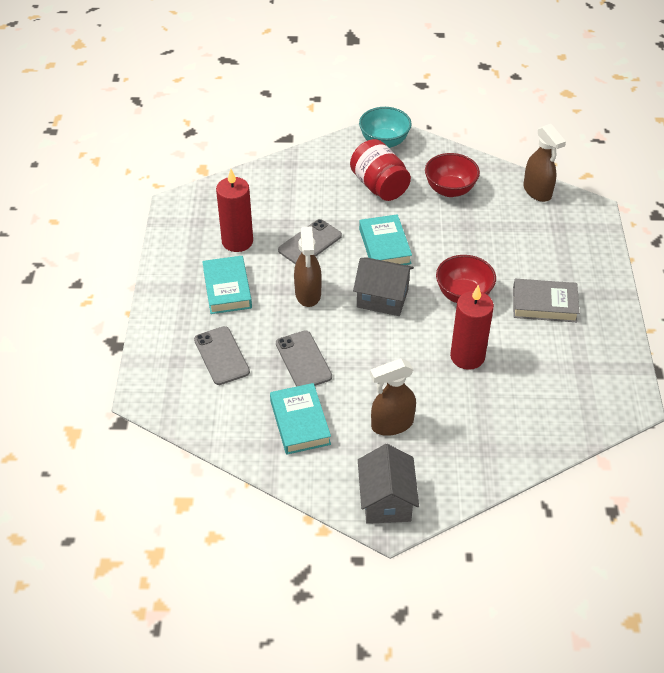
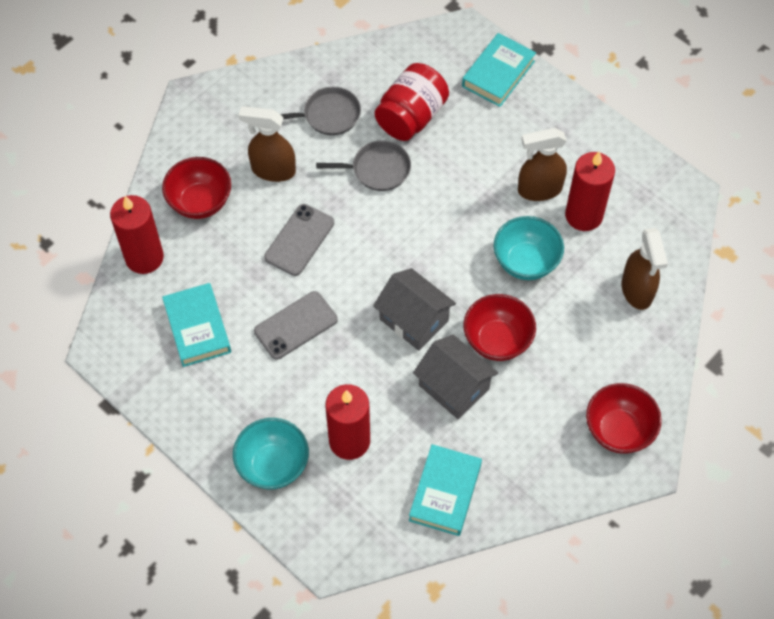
grey book: 1 -> 0
grey pan: 0 -> 2
grey phone: 3 -> 2
red bowl: 2 -> 3
red candle: 2 -> 3
turquoise bowl: 1 -> 2

